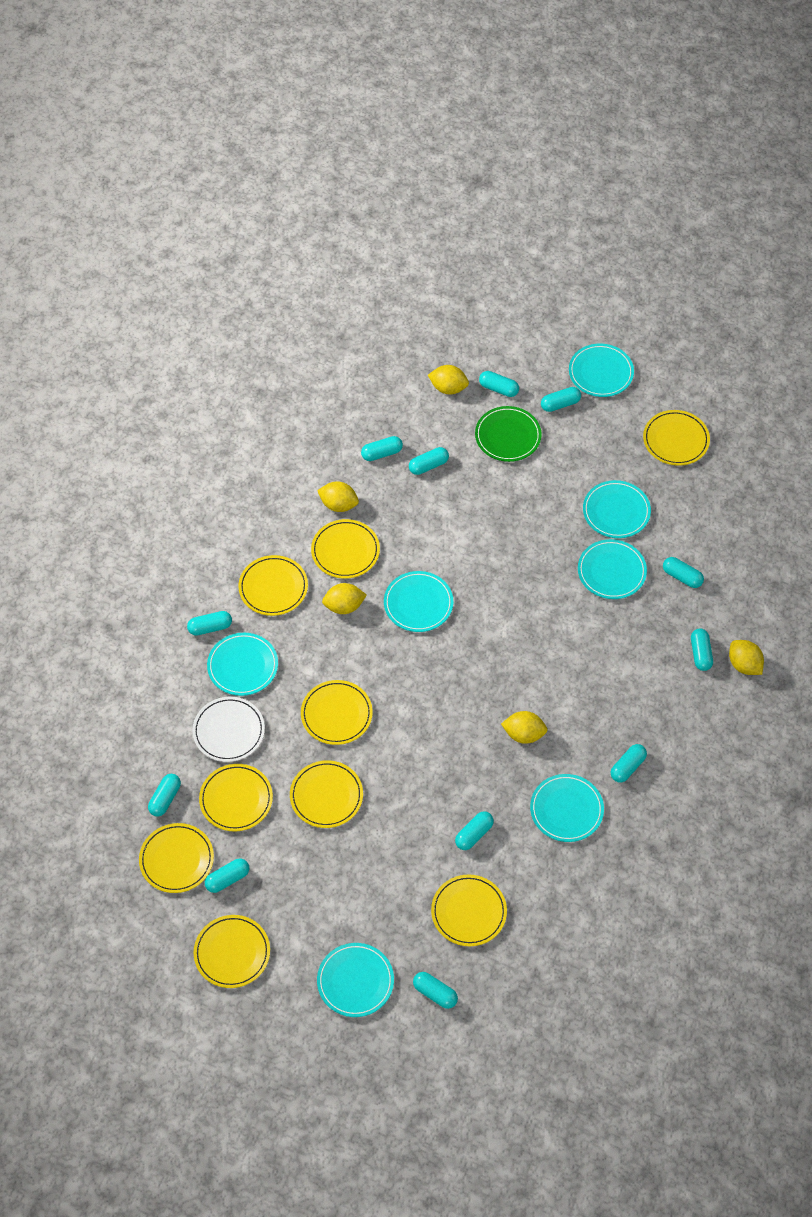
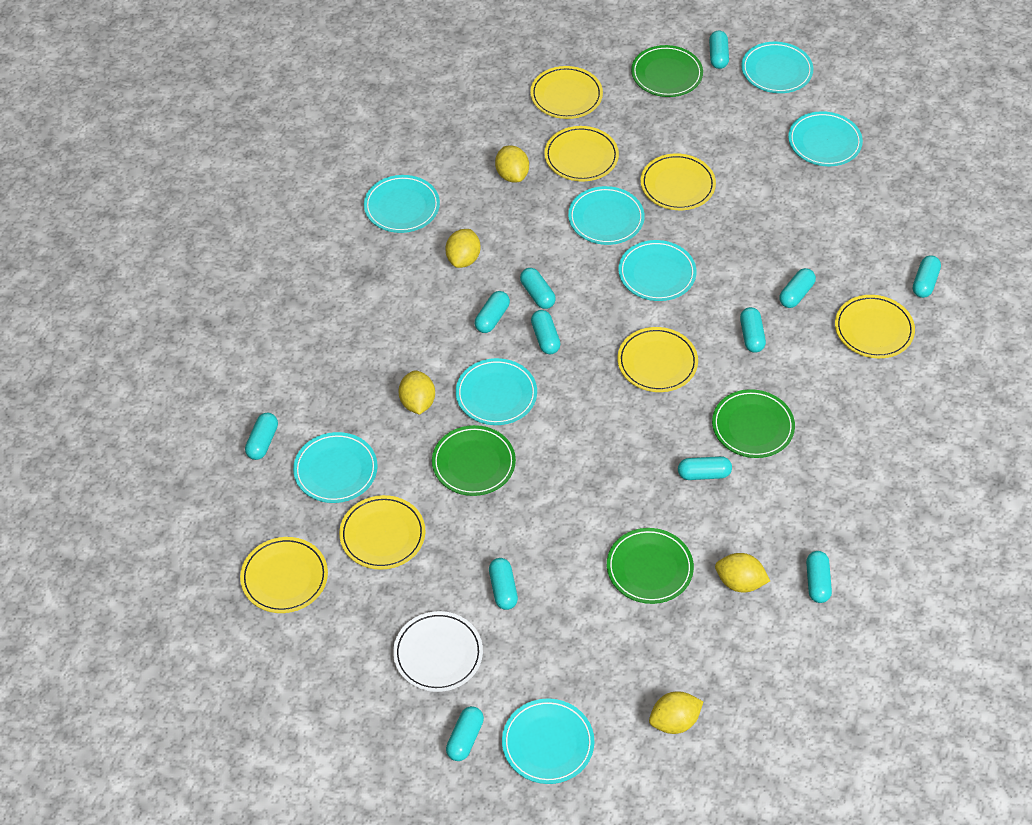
green plate: 1 -> 4
turquoise plate: 7 -> 8
yellow plate: 9 -> 7

